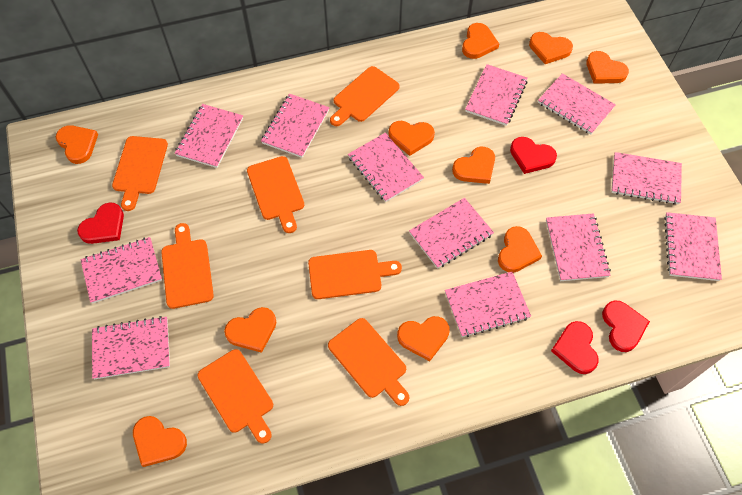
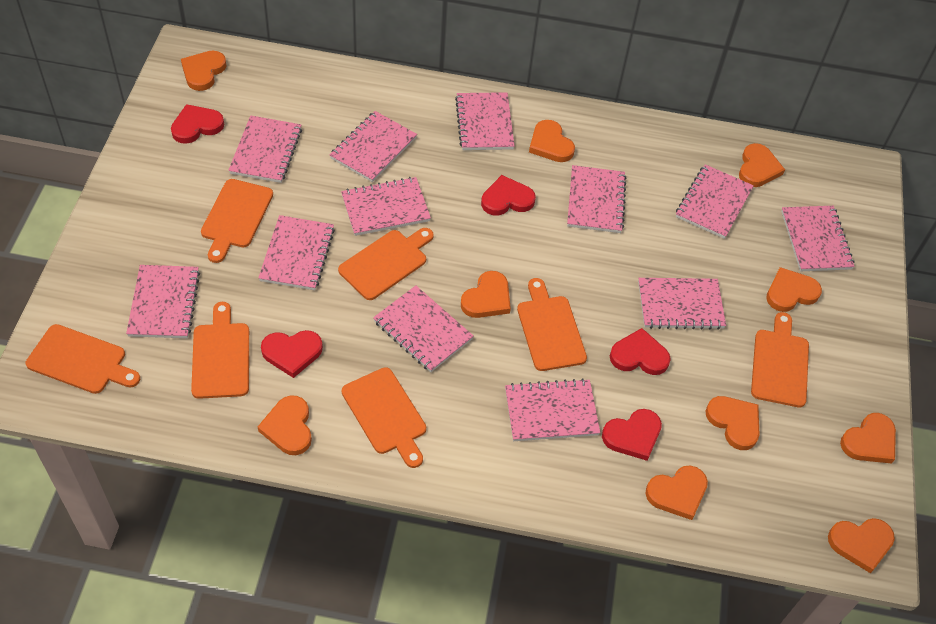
red heart: 4 -> 5

